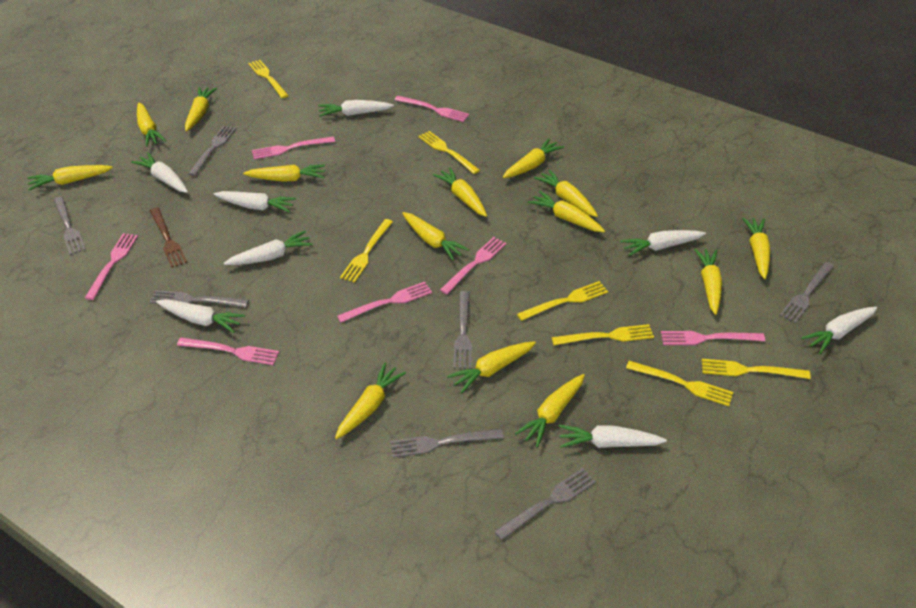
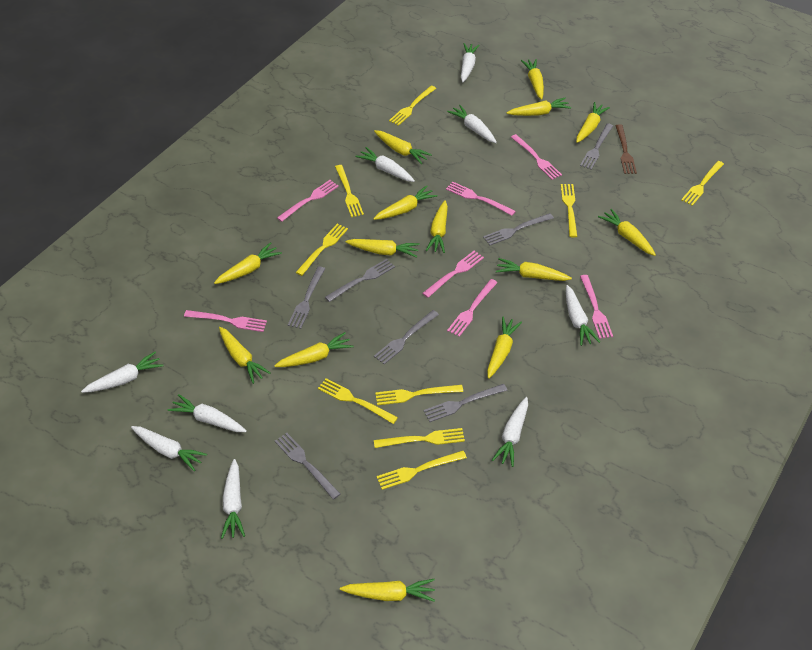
white carrot: 8 -> 9
yellow fork: 7 -> 9

